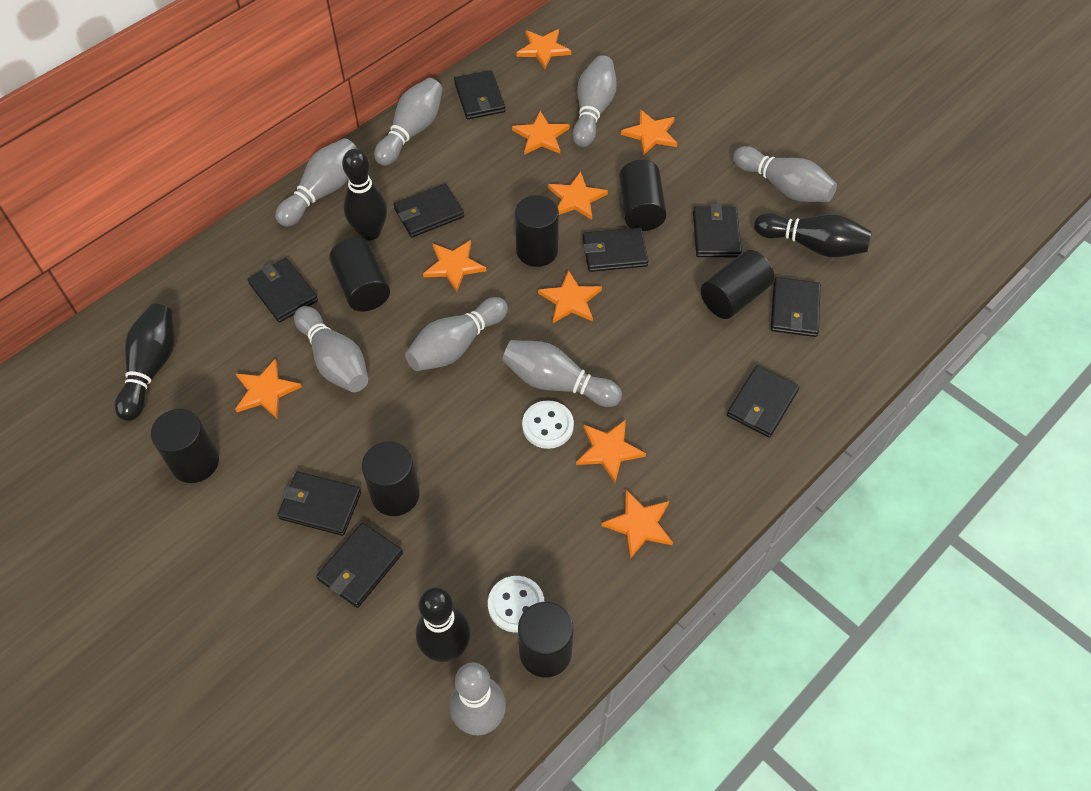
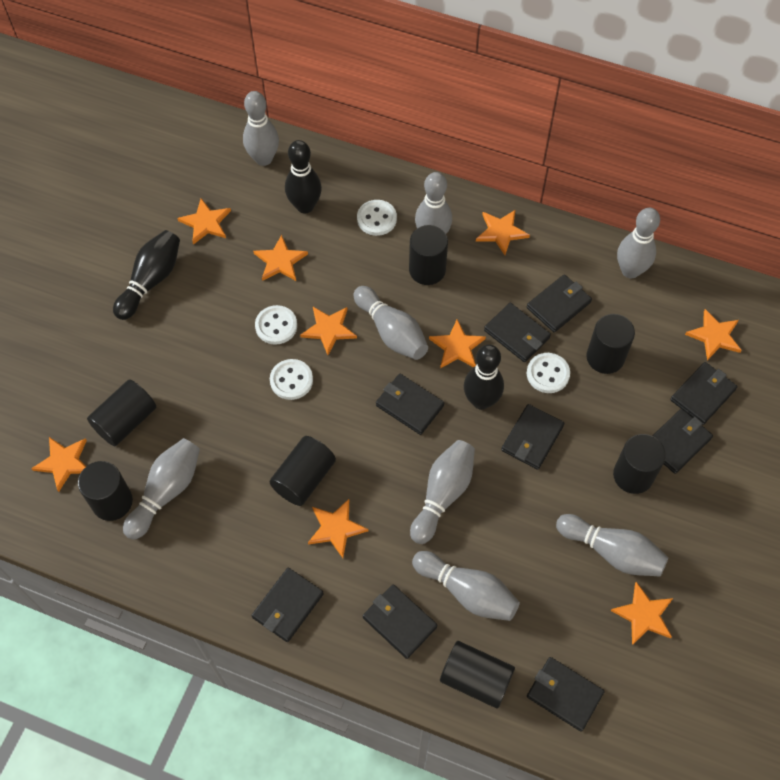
black bowling pin: 4 -> 3
white button: 2 -> 4

